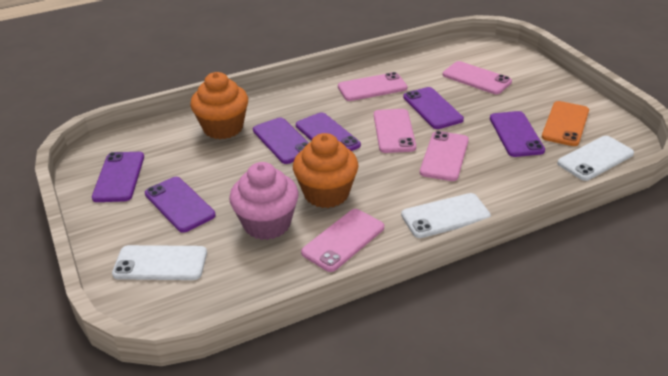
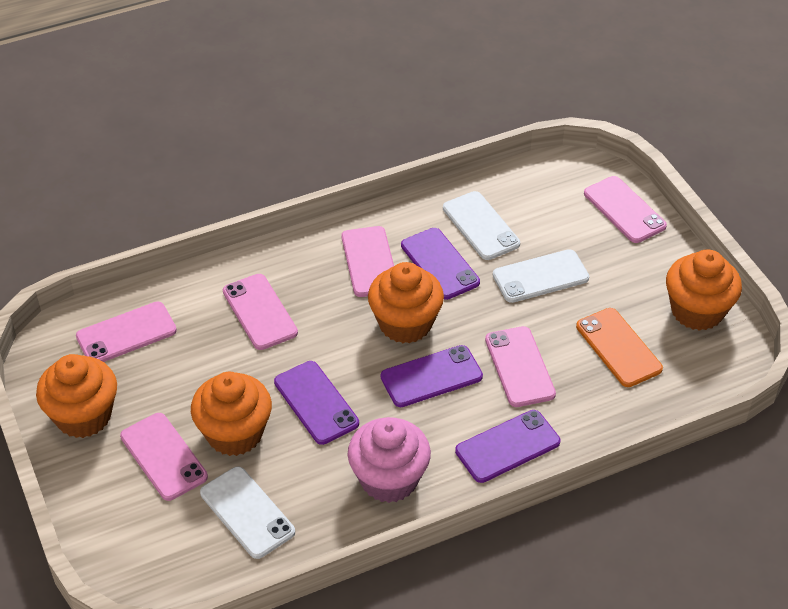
orange cupcake: 2 -> 4
pink phone: 5 -> 6
purple phone: 6 -> 4

